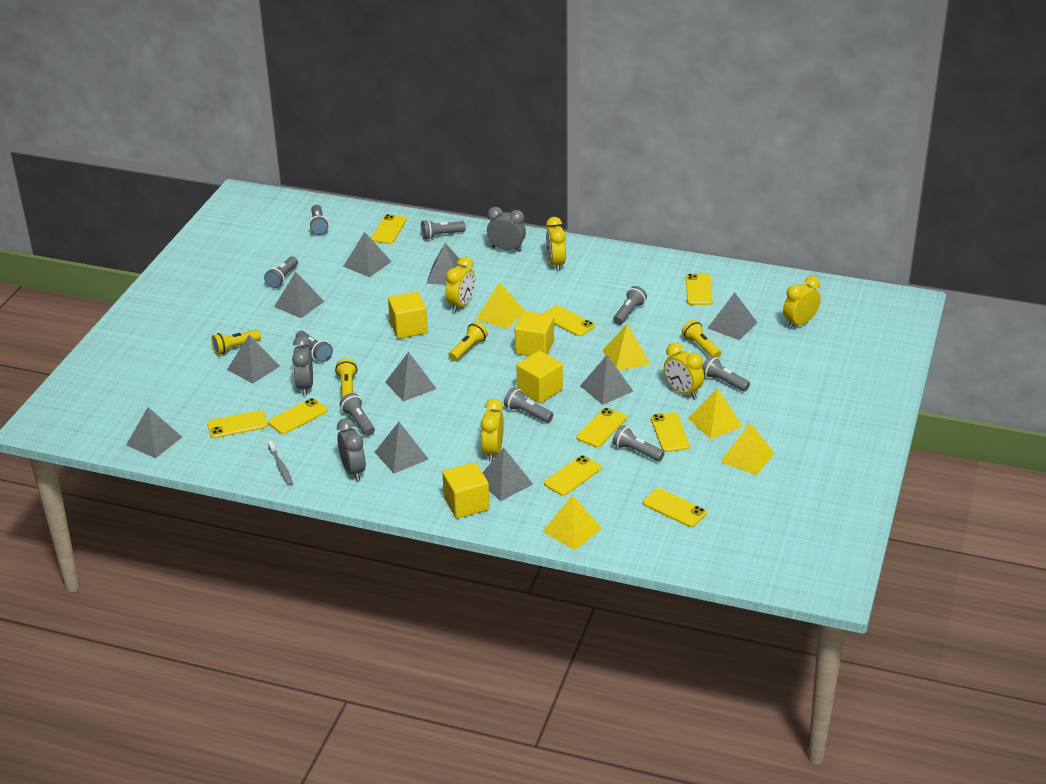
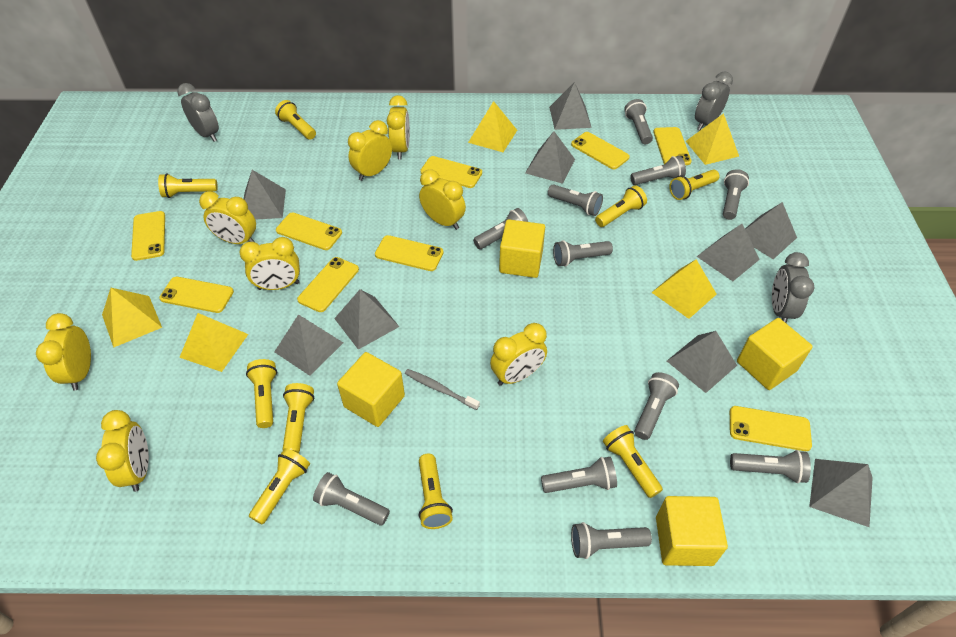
grey flashlight: 9 -> 11
grey pyramid: 10 -> 9
yellow clock: 5 -> 8
yellow flashlight: 4 -> 9

